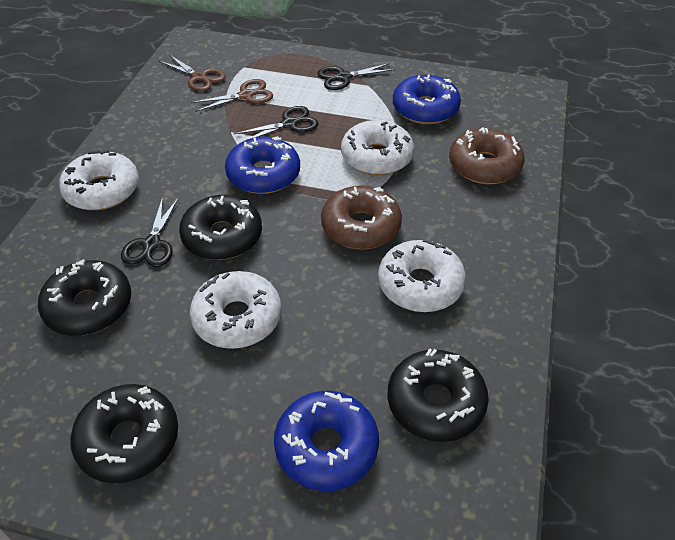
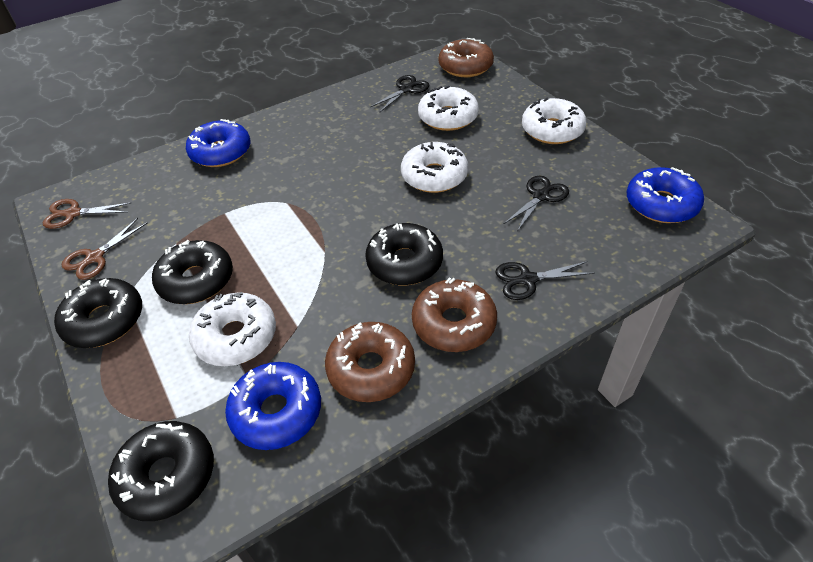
brown donut: 2 -> 3

